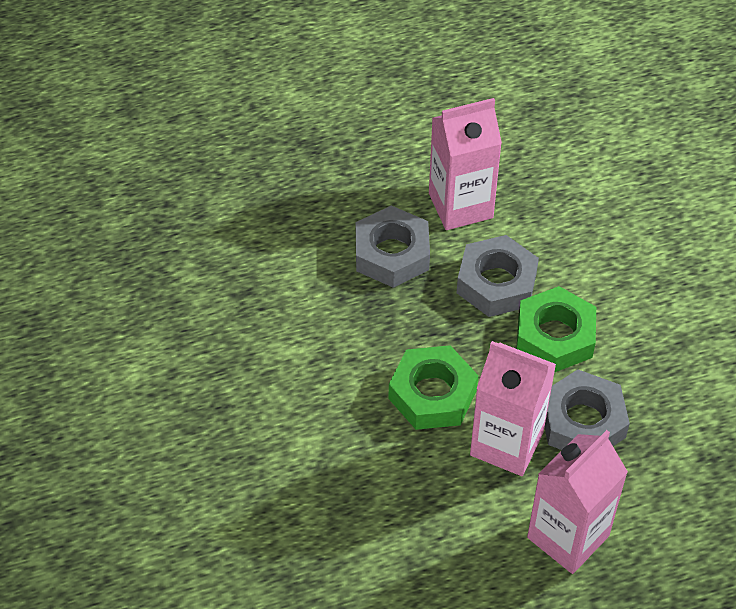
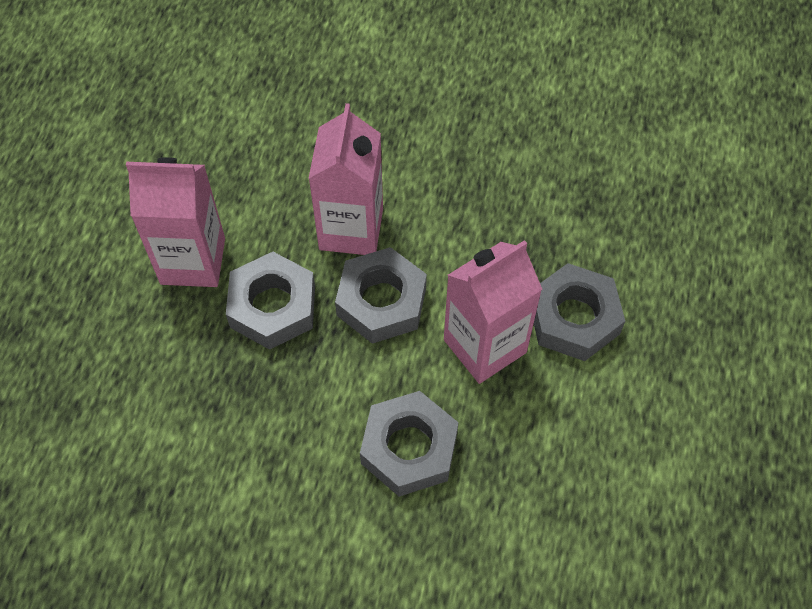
green nut: 2 -> 0
grey nut: 3 -> 4

